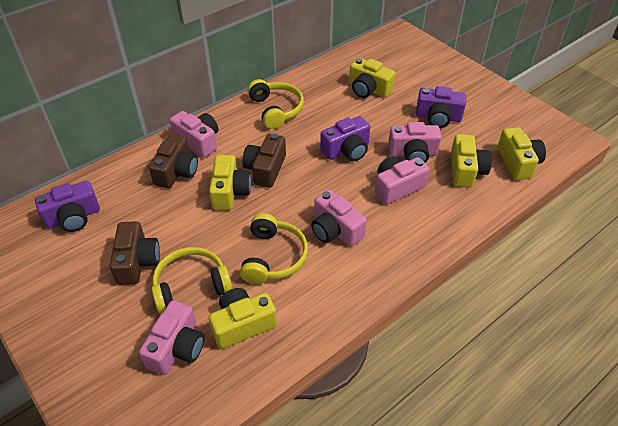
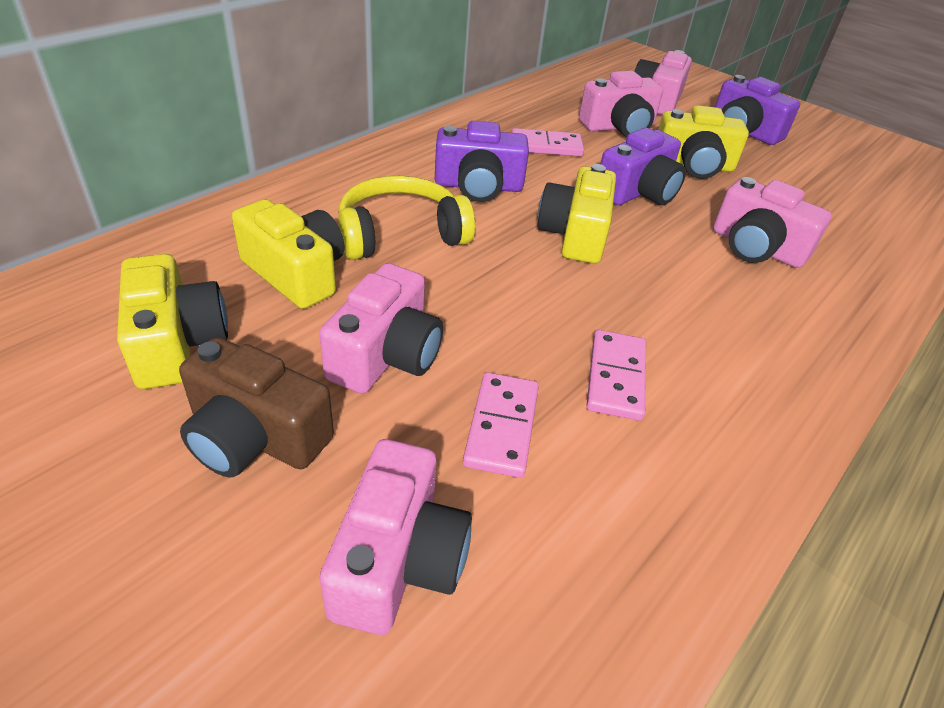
brown camera: 3 -> 1
pink domino: 0 -> 3
yellow camera: 5 -> 4
yellow headphones: 3 -> 1

